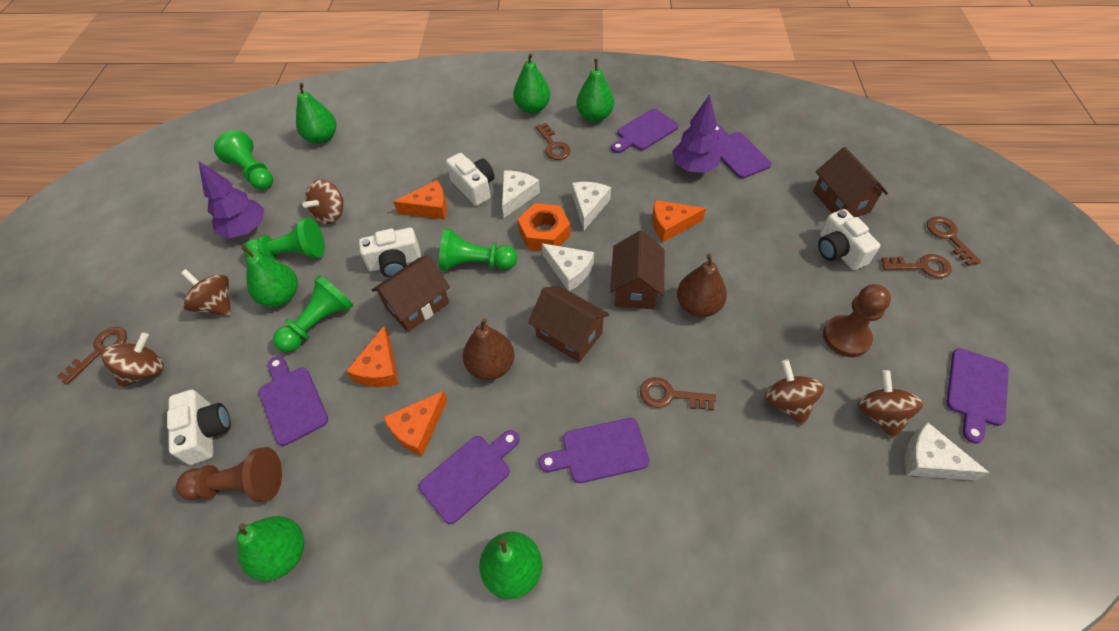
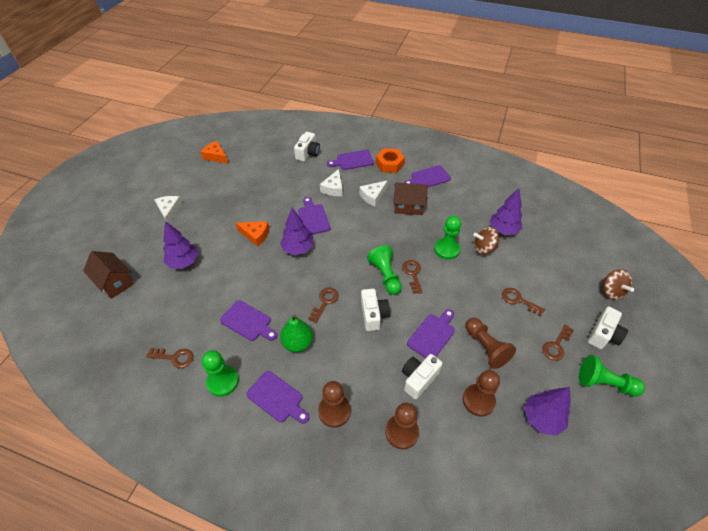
brown house: 4 -> 2
brown pawn: 2 -> 4
brown pear: 2 -> 0
brown spinning top: 5 -> 2
green pear: 6 -> 1
orange cheese: 4 -> 2
purple tree: 2 -> 4
white cheese: 4 -> 3

